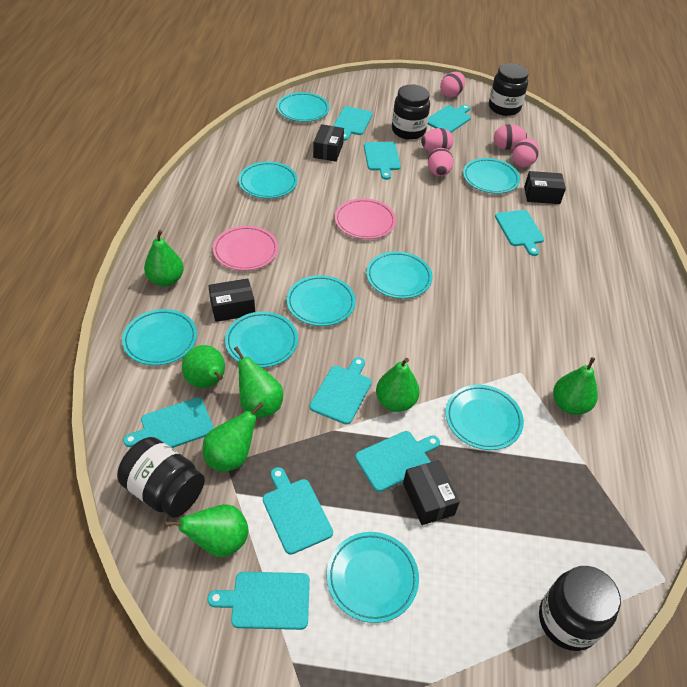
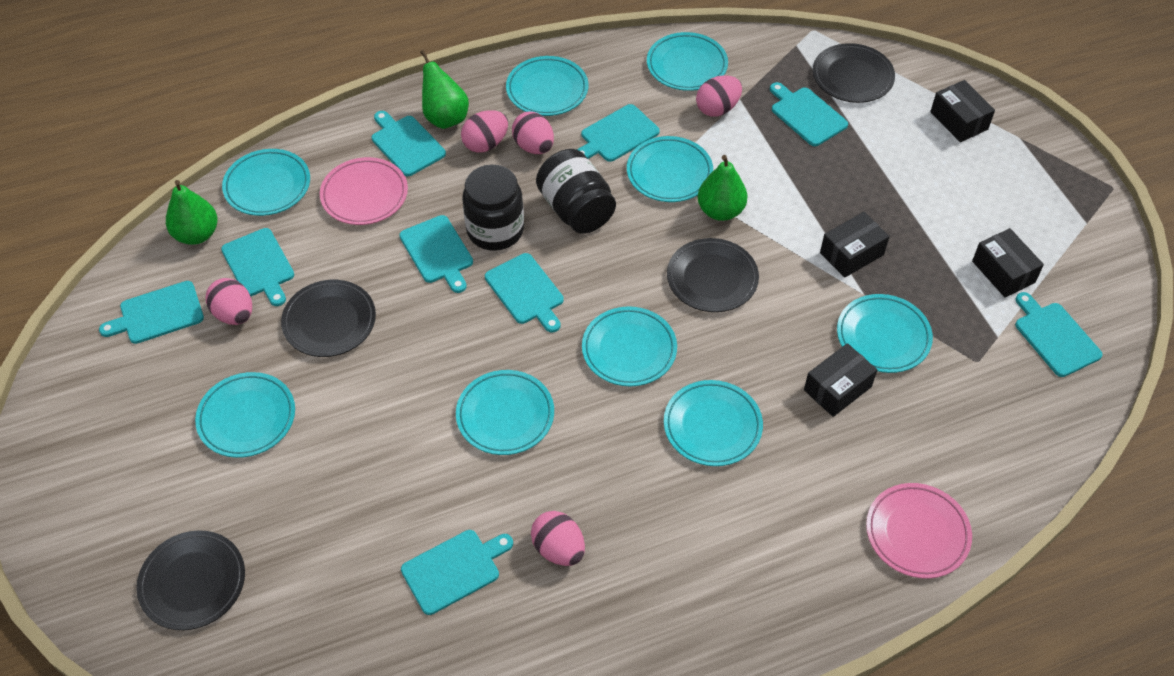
black jar: 4 -> 2
black plate: 0 -> 4
green pear: 7 -> 3

